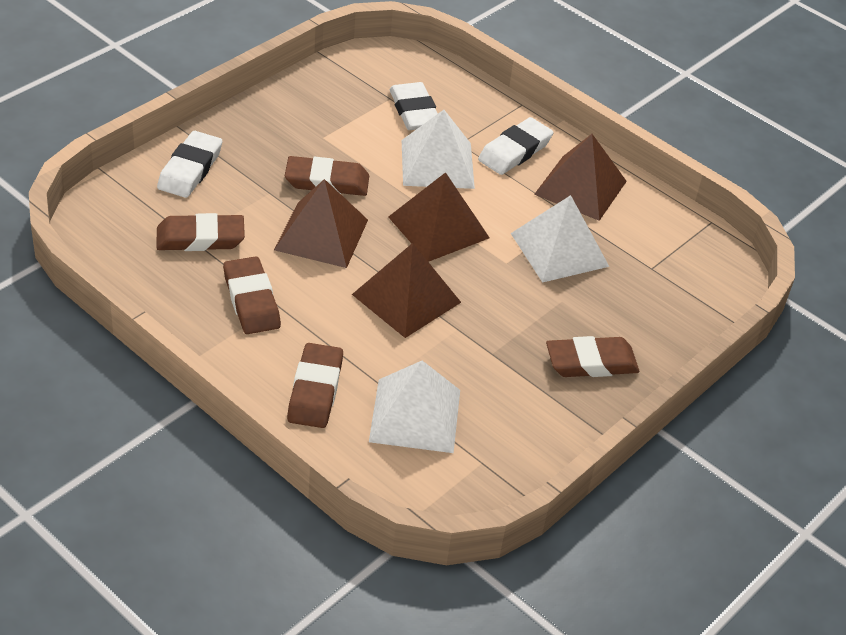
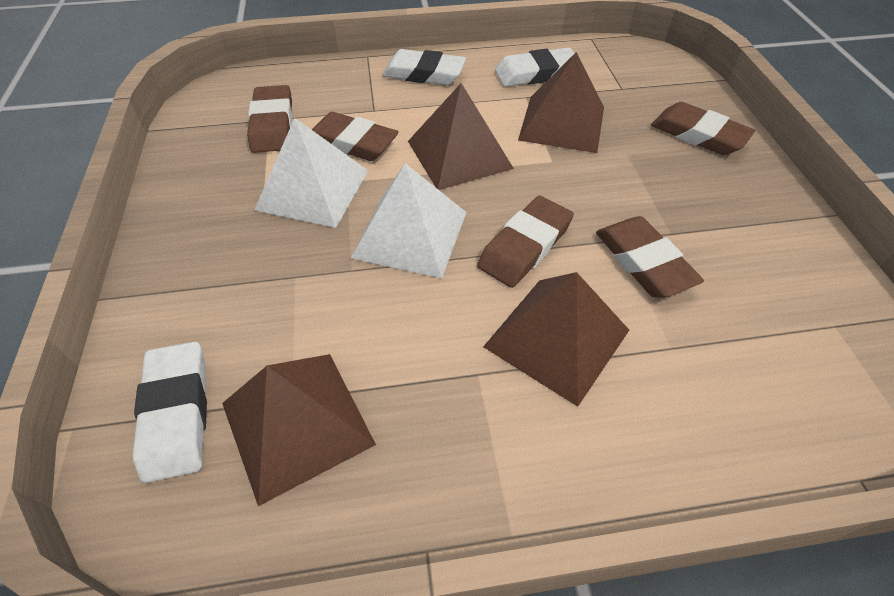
white pyramid: 3 -> 2

